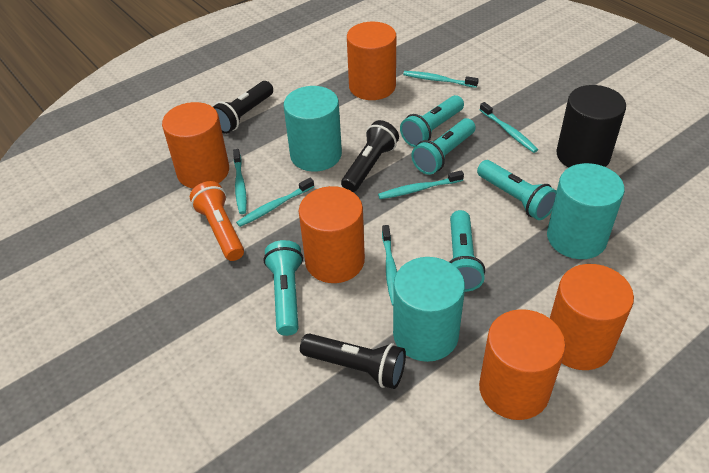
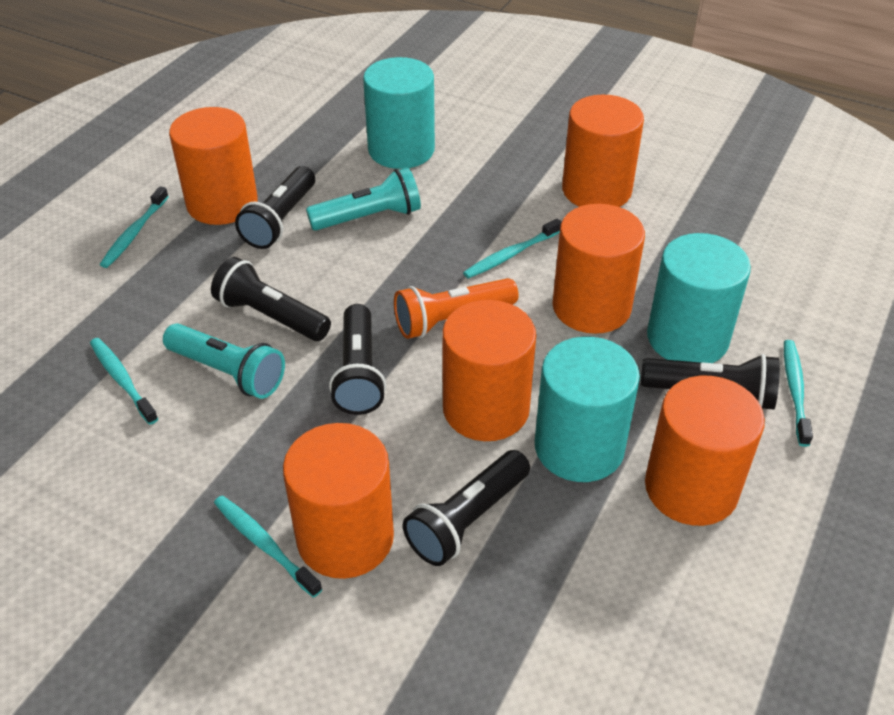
black cylinder: 1 -> 0
black flashlight: 3 -> 5
orange cylinder: 5 -> 6
turquoise flashlight: 5 -> 2
turquoise toothbrush: 6 -> 5

